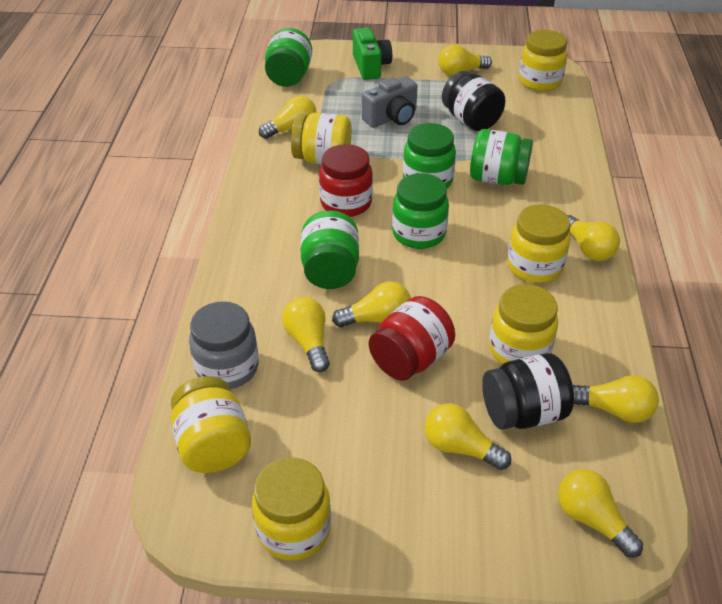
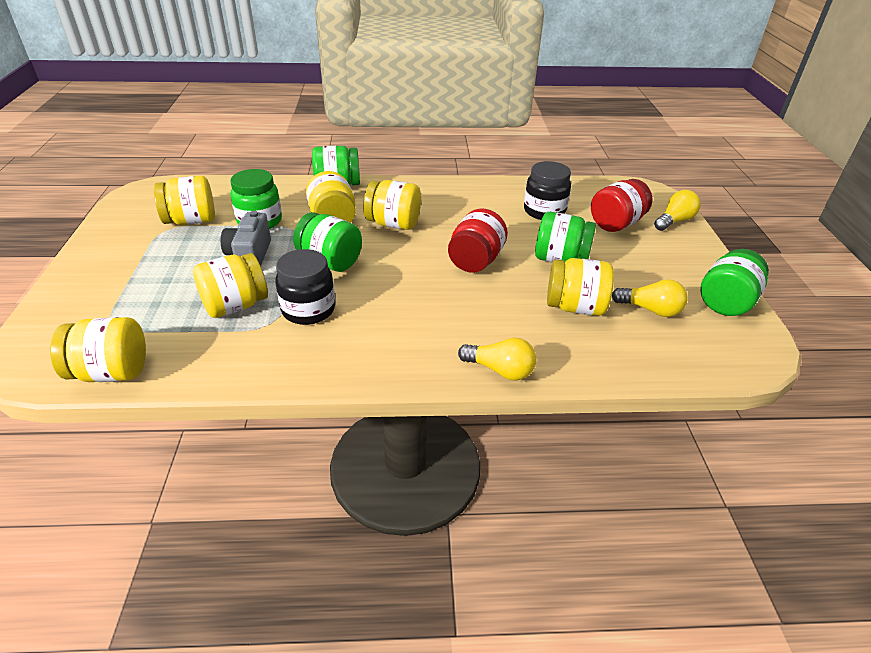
green camera: 1 -> 0
grey jar: 1 -> 0
yellow light bulb: 8 -> 3

